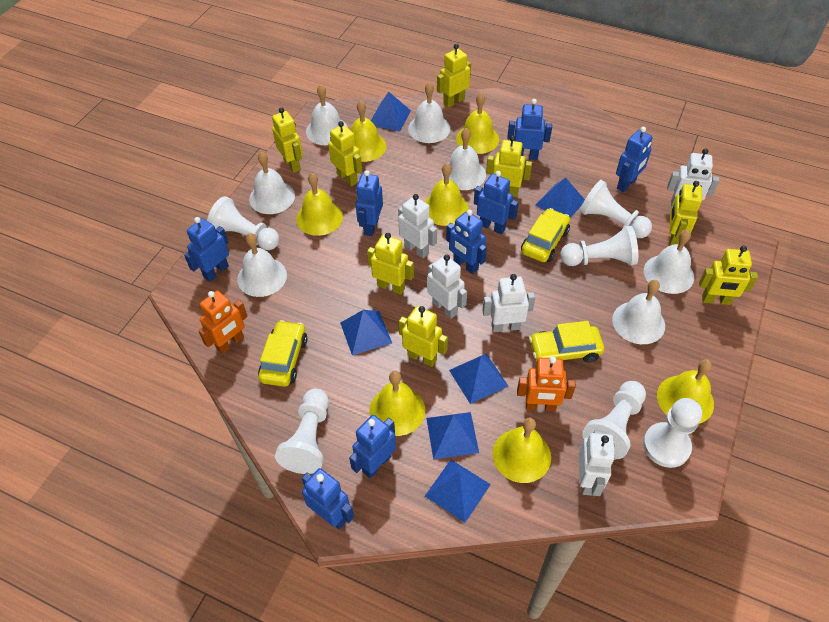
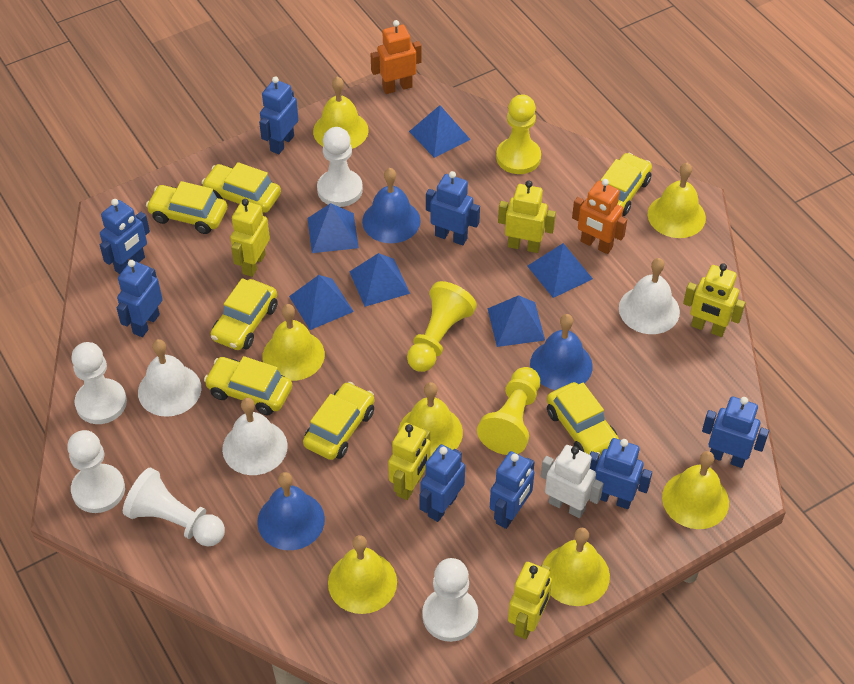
blue bell: 0 -> 3
white bell: 7 -> 3
white pawn: 6 -> 5
white robot: 5 -> 1
yellow car: 3 -> 7
yellow pawn: 0 -> 3
yellow robot: 8 -> 5

